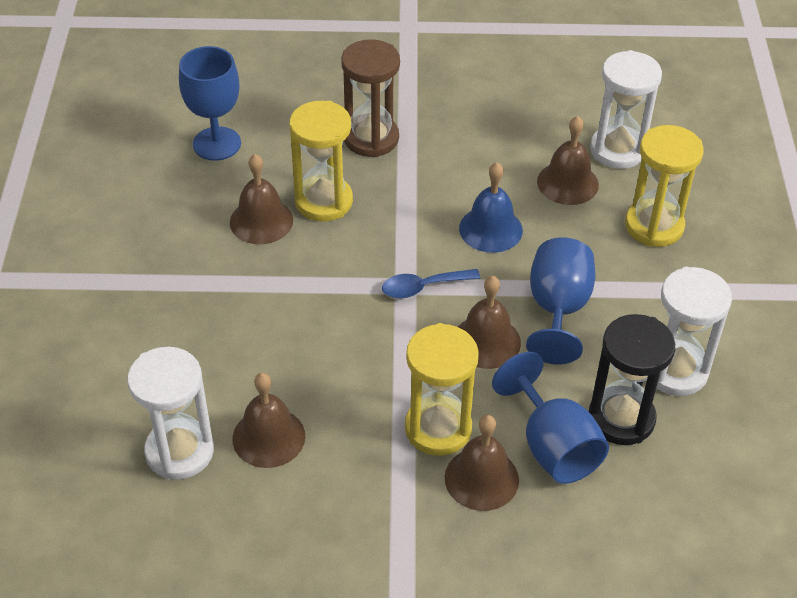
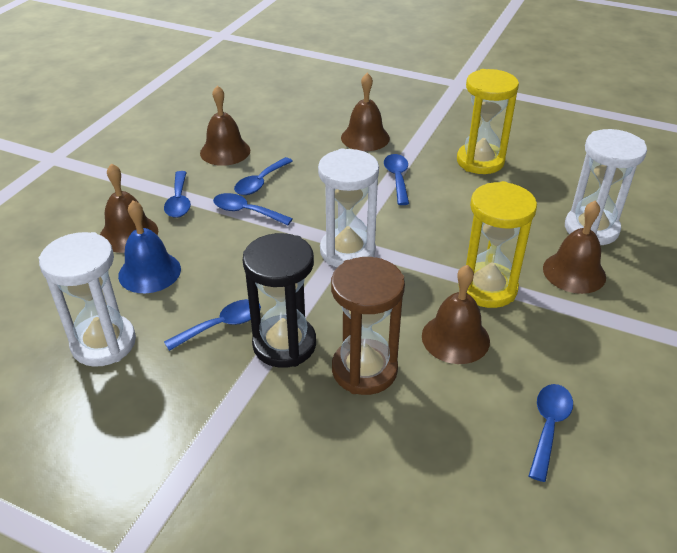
blue goblet: 3 -> 0
blue spoon: 1 -> 6
yellow hourglass: 3 -> 2

